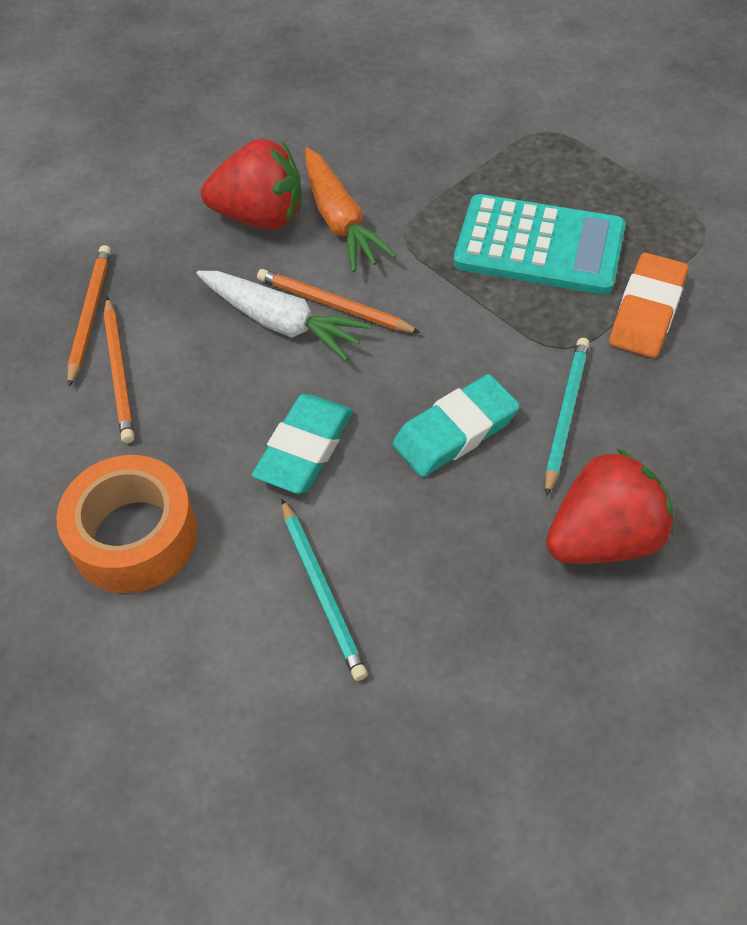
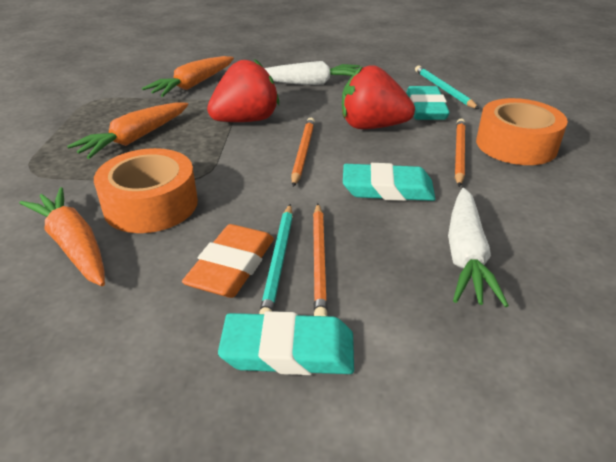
orange carrot: 1 -> 3
orange tape: 1 -> 2
turquoise calculator: 1 -> 0
turquoise eraser: 2 -> 3
white carrot: 1 -> 2

